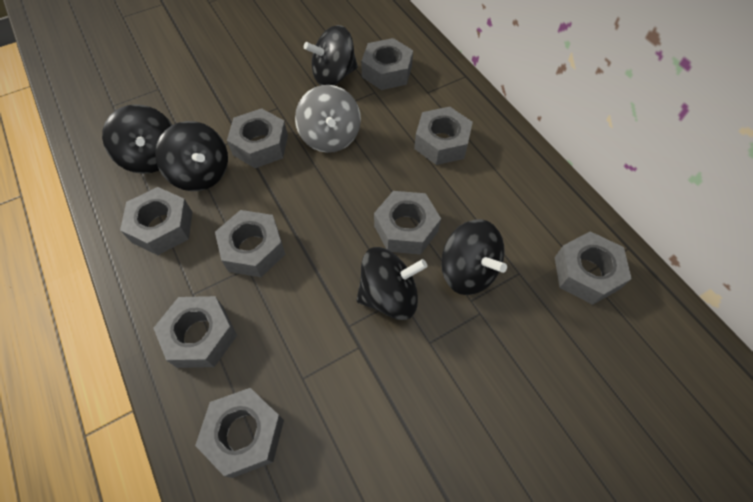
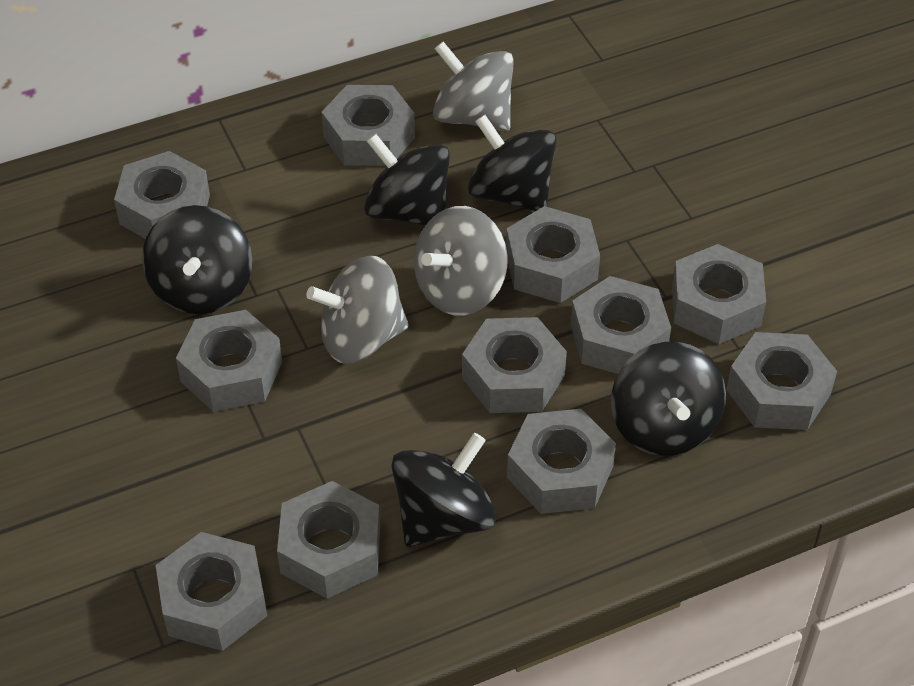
grey nut: 9 -> 11
grey spinning top: 1 -> 3

